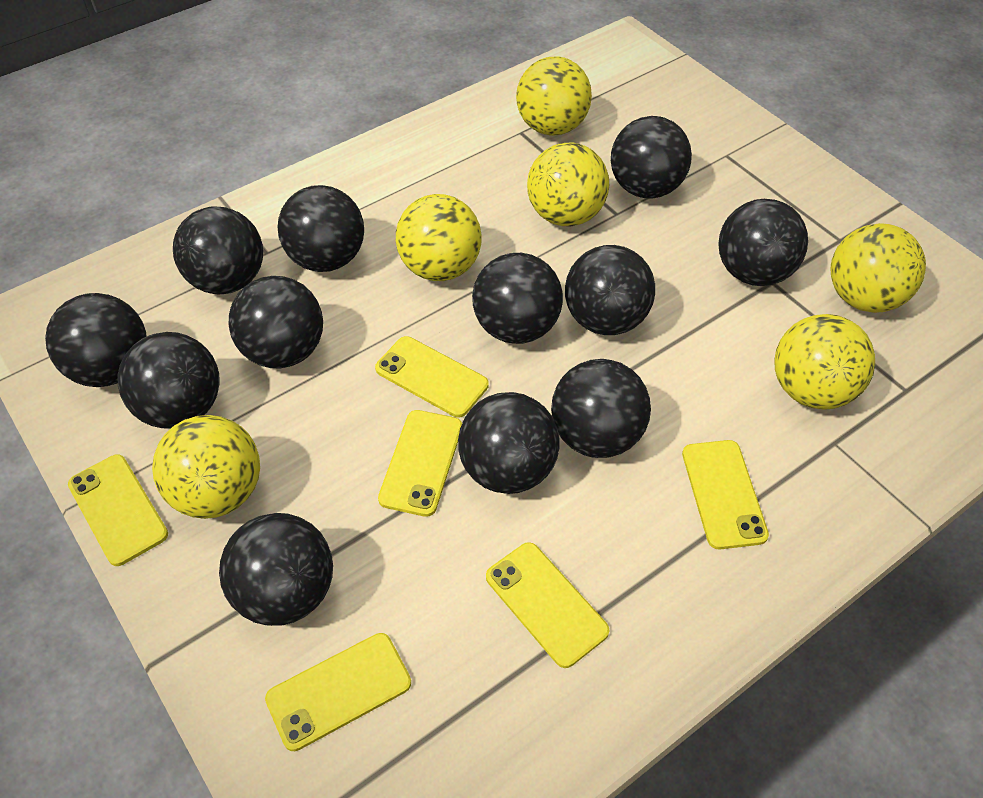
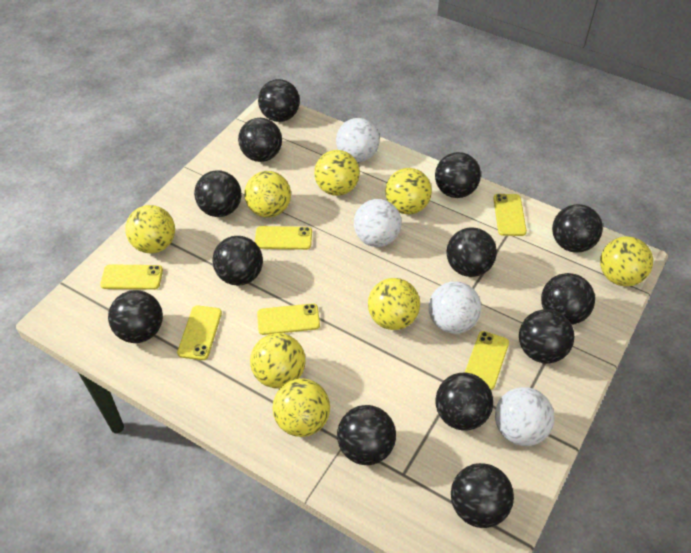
black ball: 12 -> 13
white ball: 0 -> 4
yellow ball: 6 -> 8

